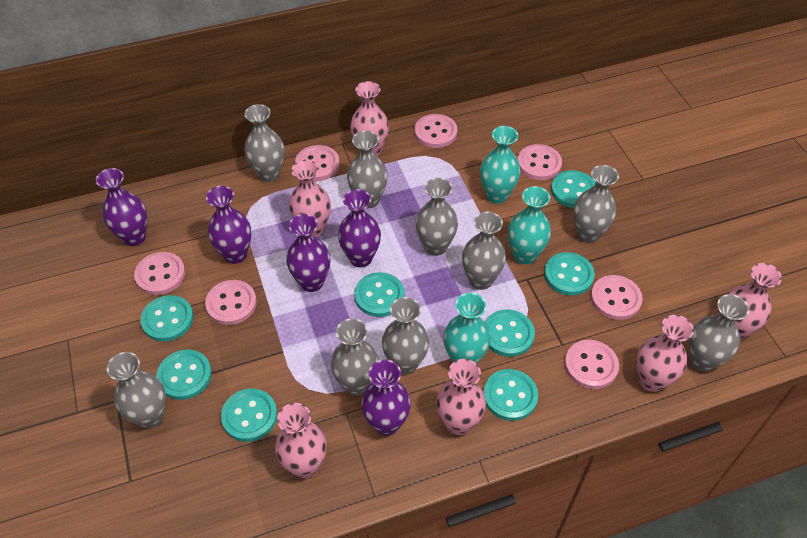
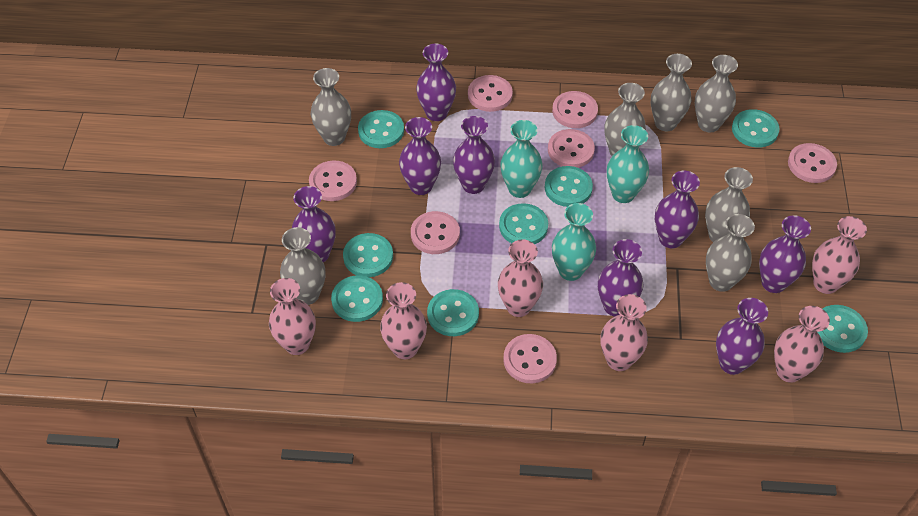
grey vase: 9 -> 7
purple vase: 5 -> 8

